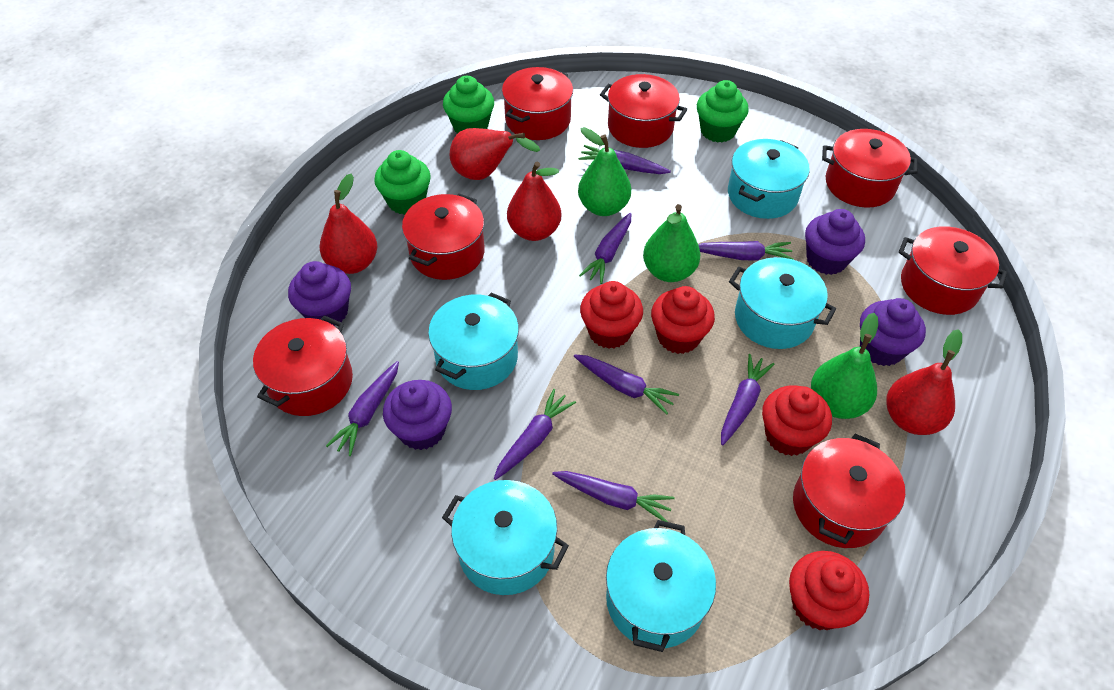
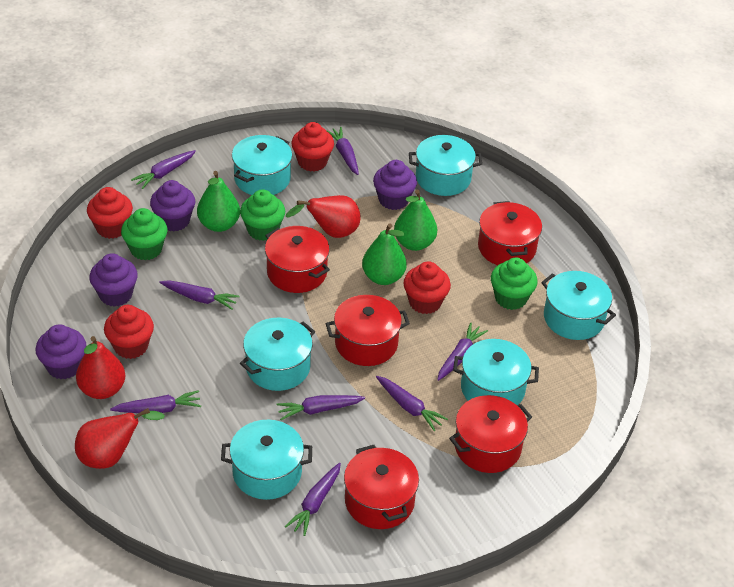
red pear: 4 -> 3
red pot: 7 -> 5
turquoise pot: 5 -> 6

